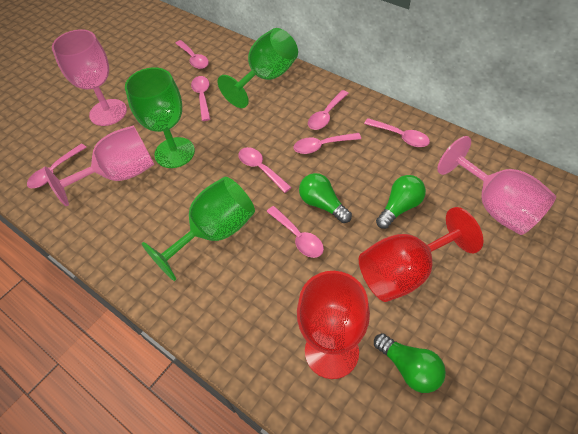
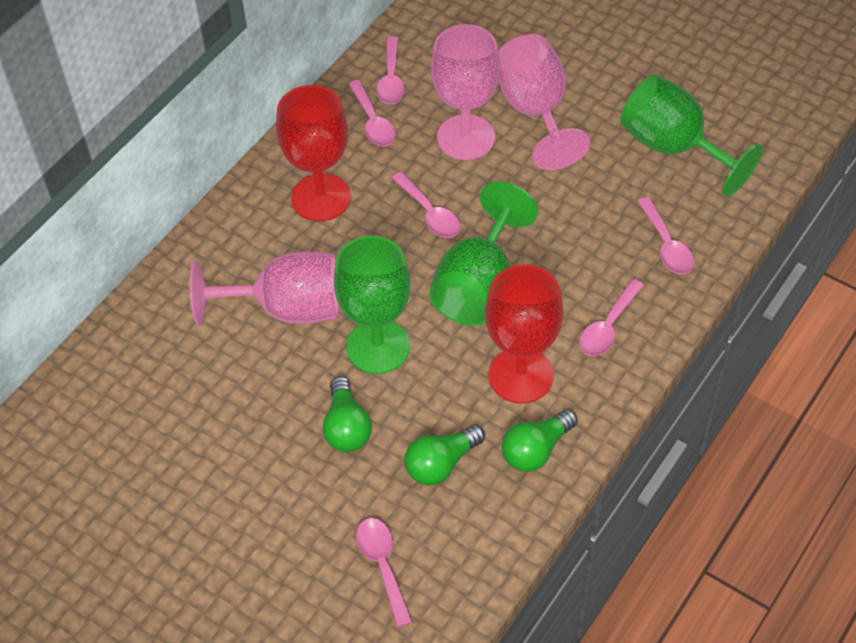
pink spoon: 8 -> 6

